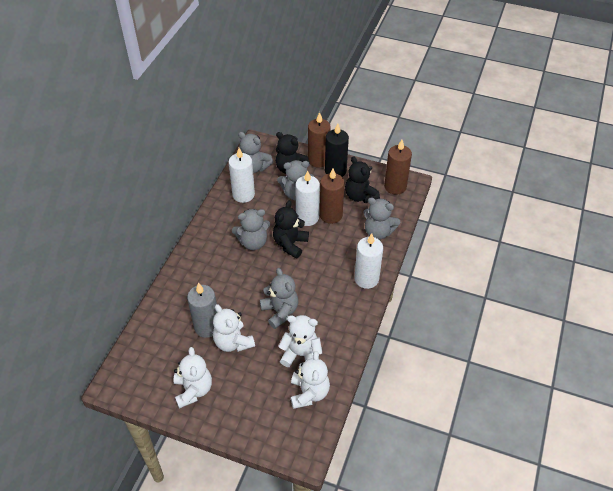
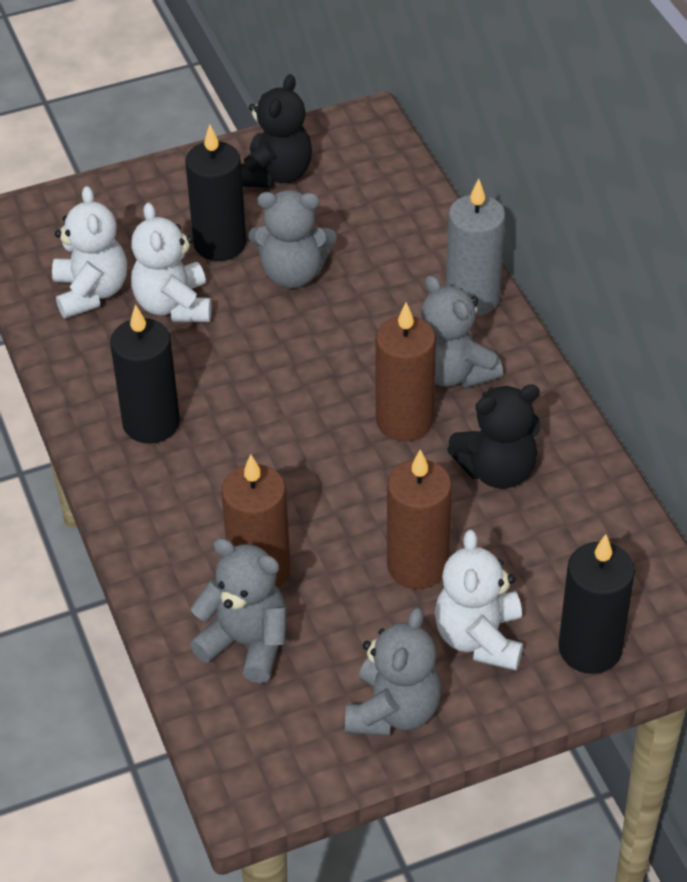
black candle: 1 -> 3
black teddy bear: 3 -> 2
grey teddy bear: 5 -> 4
white candle: 3 -> 0
white teddy bear: 4 -> 3

